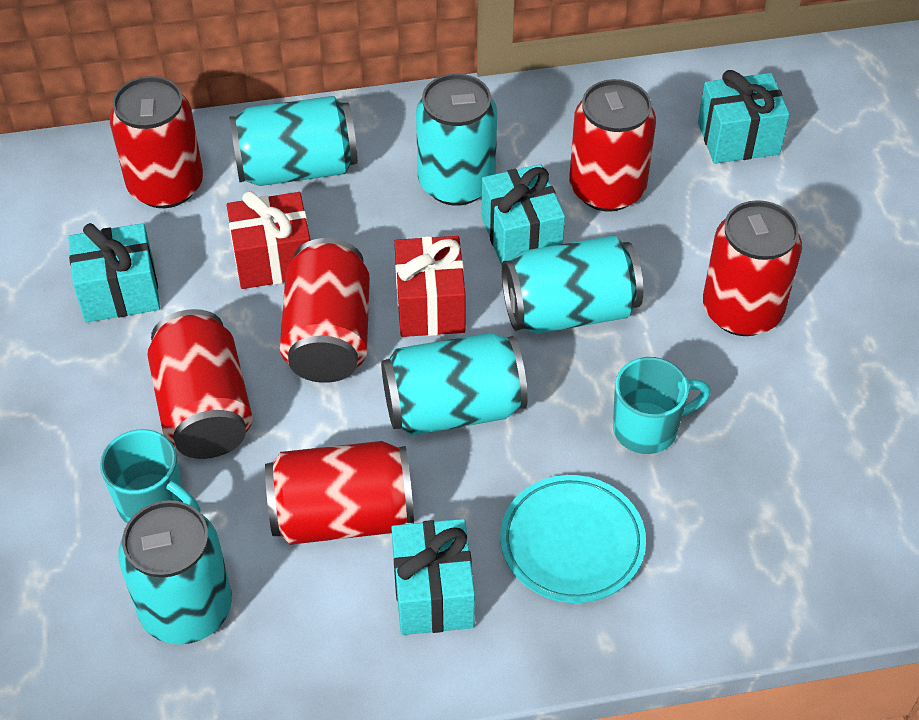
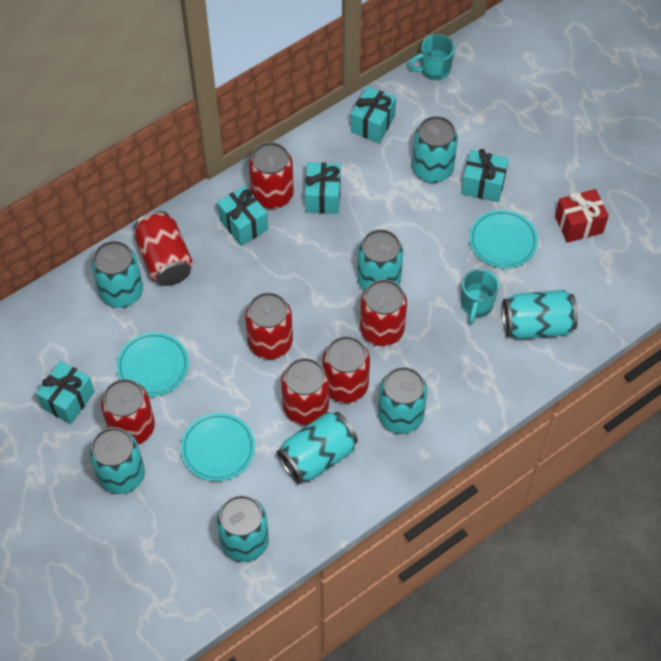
red can: 6 -> 7
red gift: 2 -> 1
turquoise can: 5 -> 8
turquoise gift: 4 -> 5
turquoise plate: 1 -> 3

